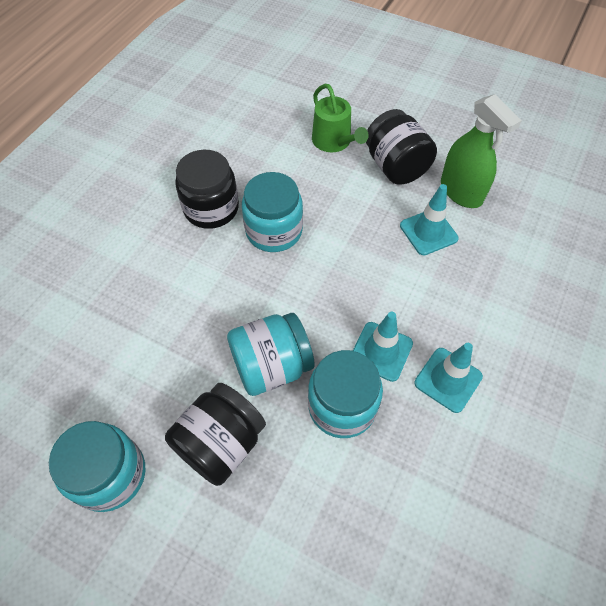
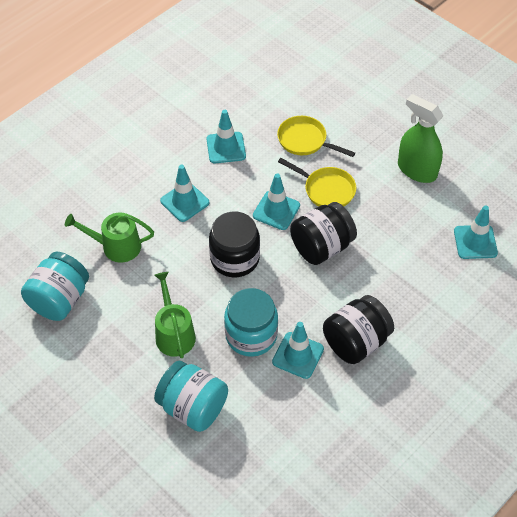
green watering can: 1 -> 2
turquoise jar: 4 -> 3
turquoise traffic cone: 3 -> 5
yellow pan: 0 -> 2

